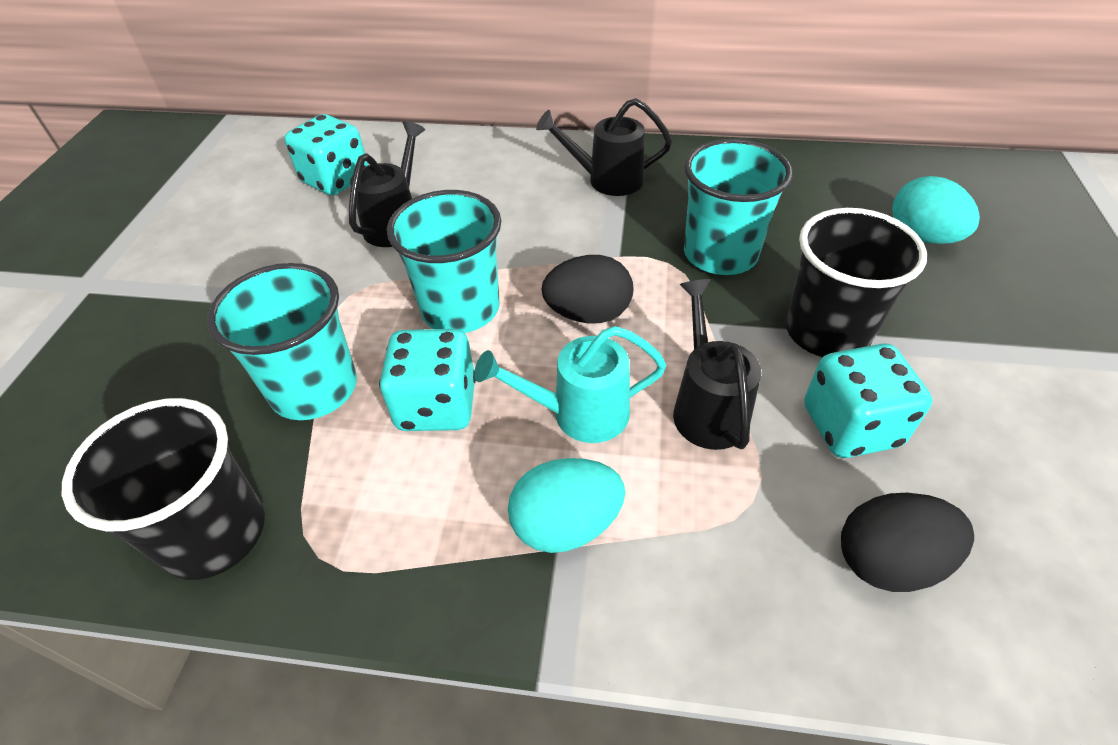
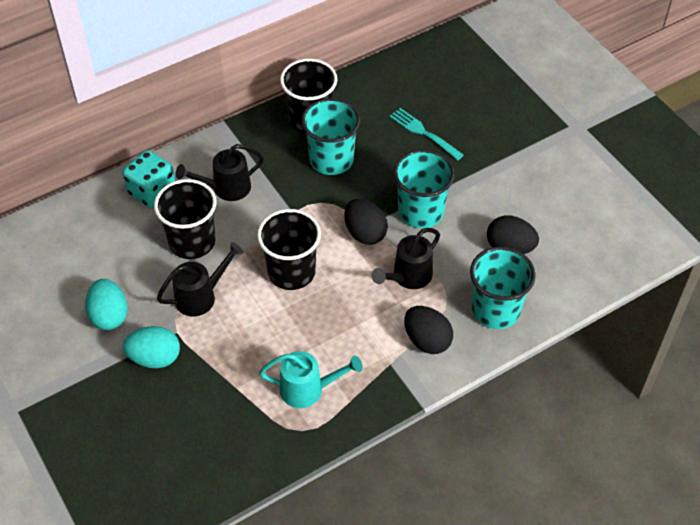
black cup: 2 -> 3
black egg: 2 -> 3
turquoise dice: 3 -> 1
turquoise fork: 0 -> 1

